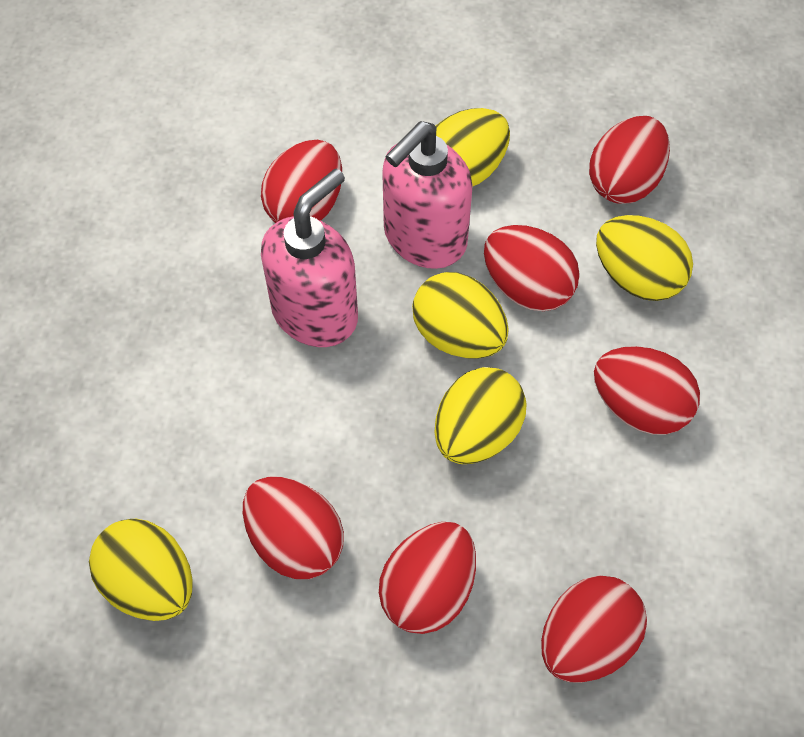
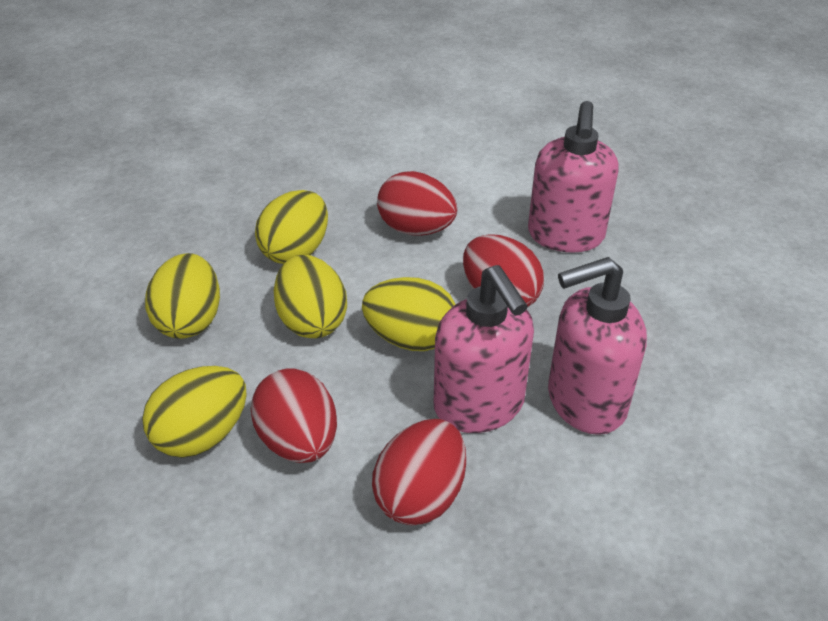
pink soap dispenser: 2 -> 3
red egg: 7 -> 4

